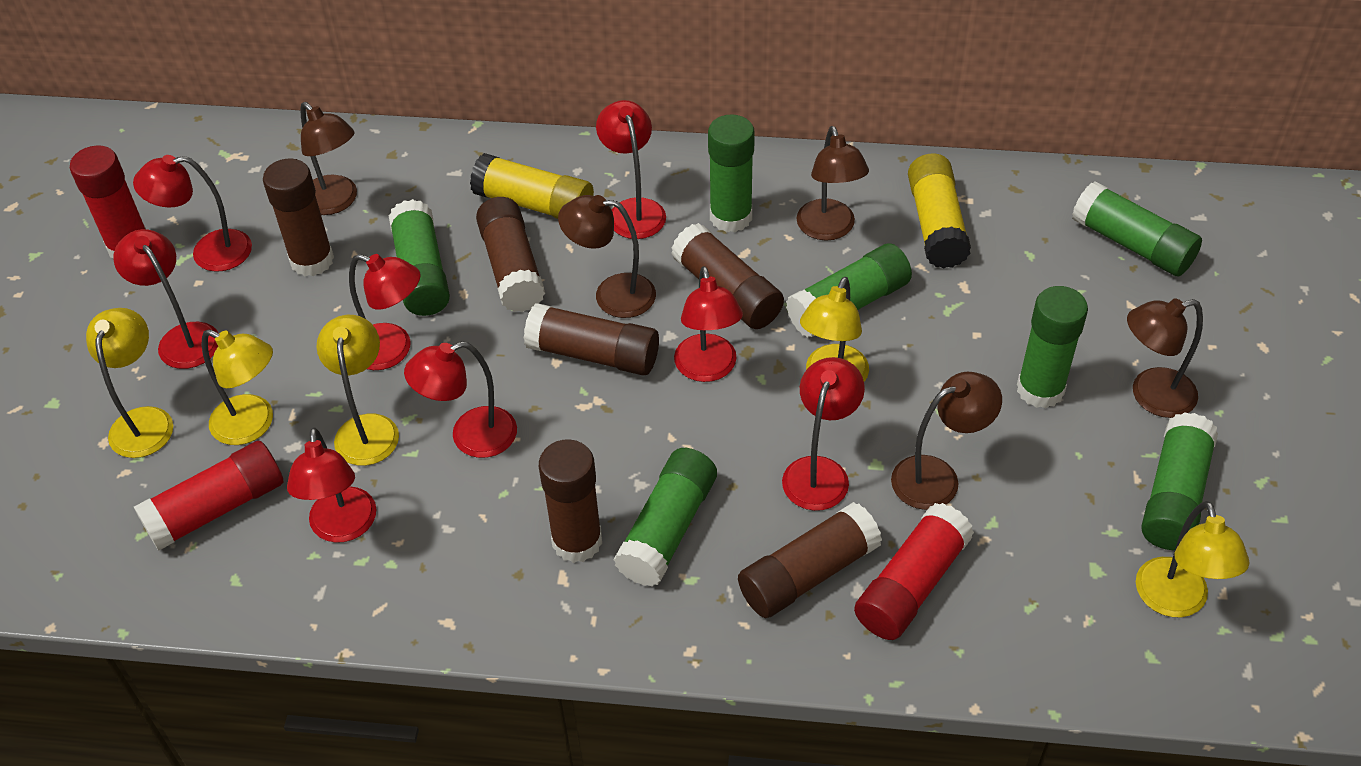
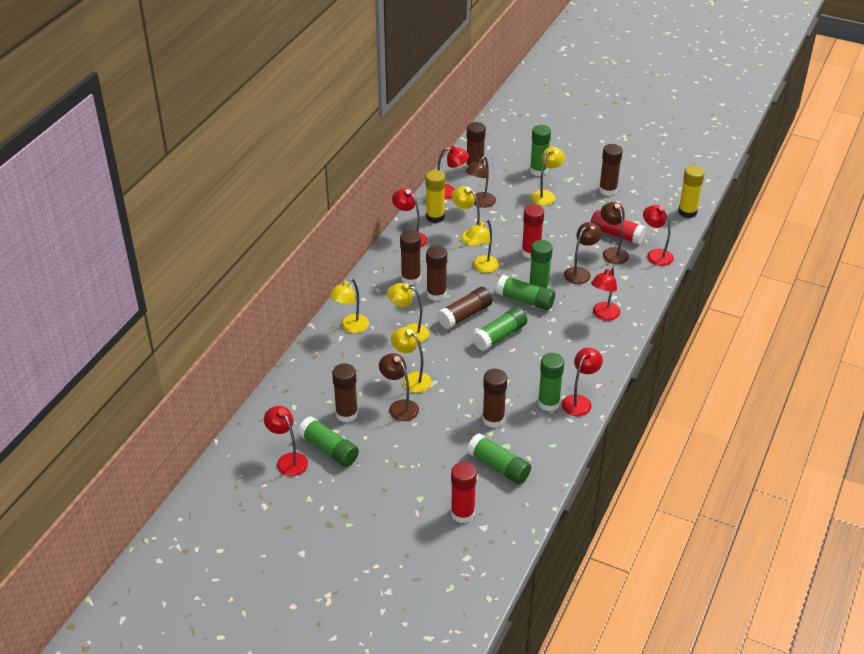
brown glue stick: 6 -> 7
brown lamp: 5 -> 4
red lamp: 8 -> 6
yellow lamp: 5 -> 6

